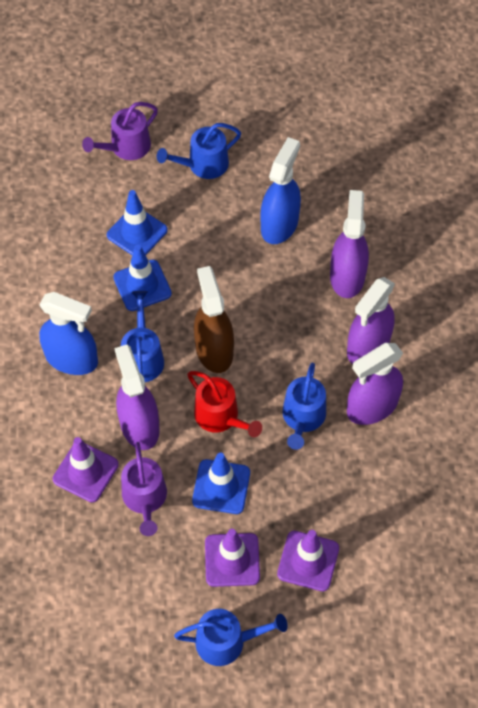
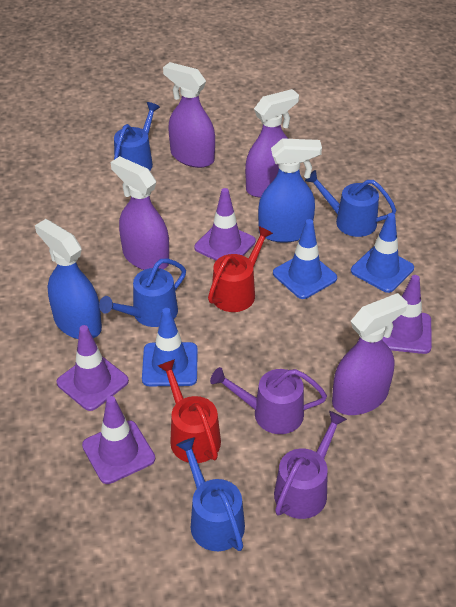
brown spray bottle: 1 -> 0
purple traffic cone: 3 -> 4
red watering can: 1 -> 2

